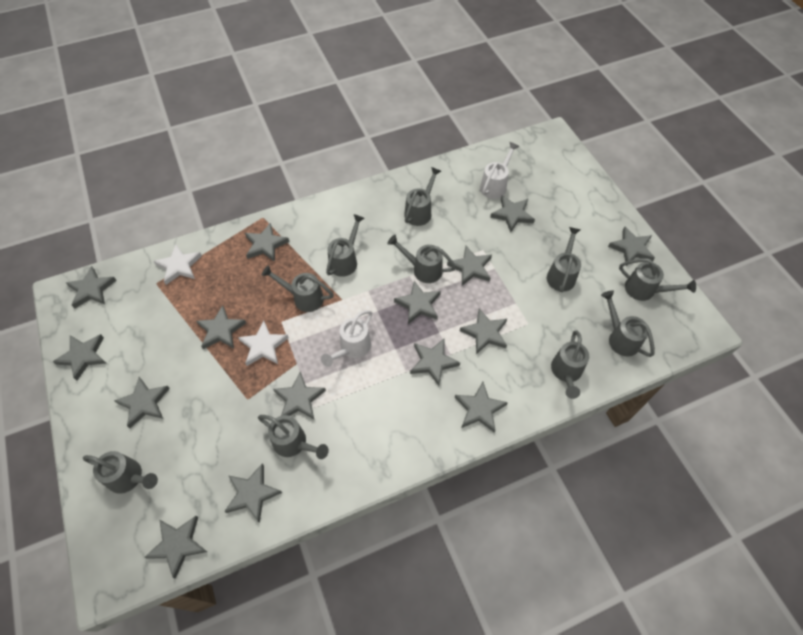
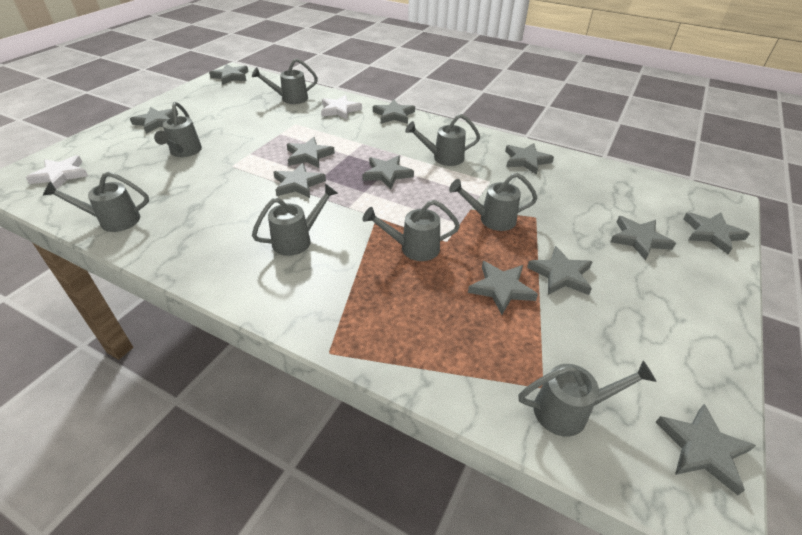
grey star: 15 -> 12
grey watering can: 10 -> 8
white watering can: 2 -> 0

